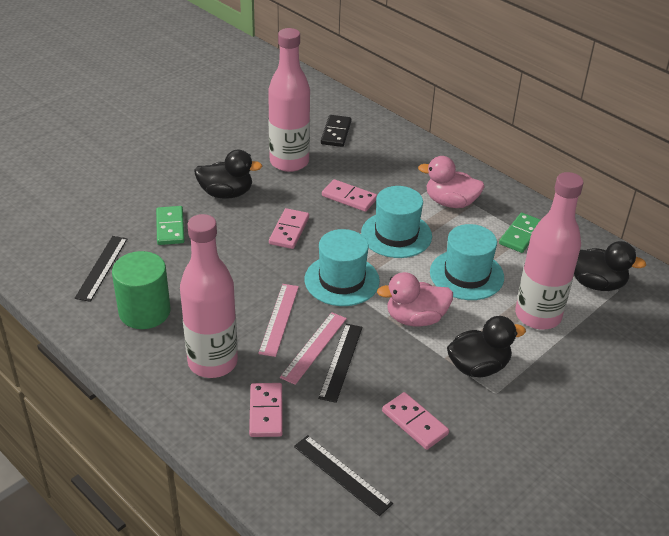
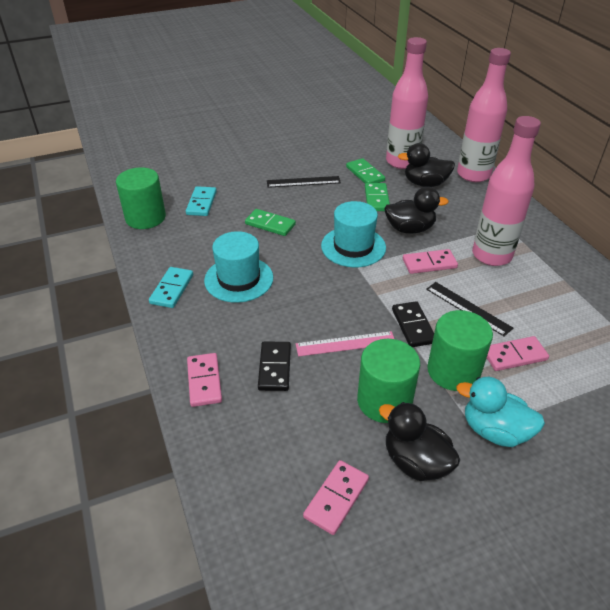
black domino: 1 -> 2
black ruler: 3 -> 2
green cylinder: 1 -> 3
green domino: 2 -> 3
pink duck: 2 -> 0
pink ruler: 2 -> 1
turquoise domino: 0 -> 2
turquoise duck: 0 -> 1
turquoise hat: 3 -> 2

